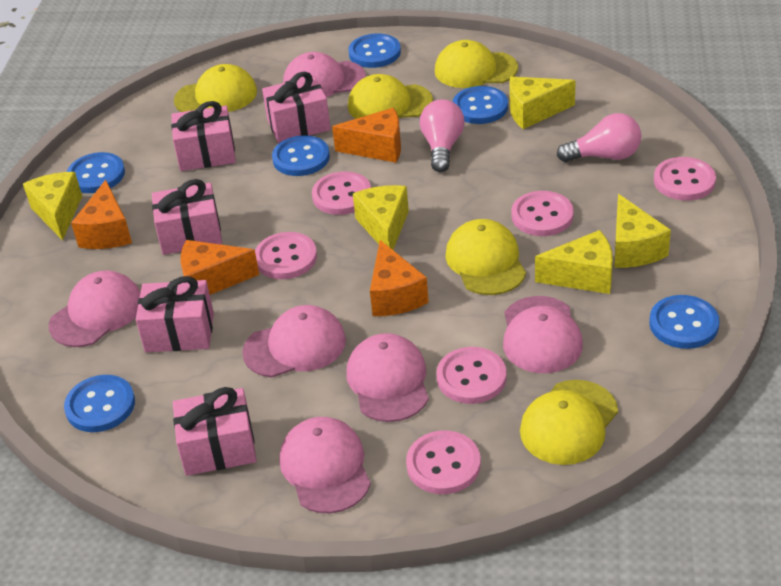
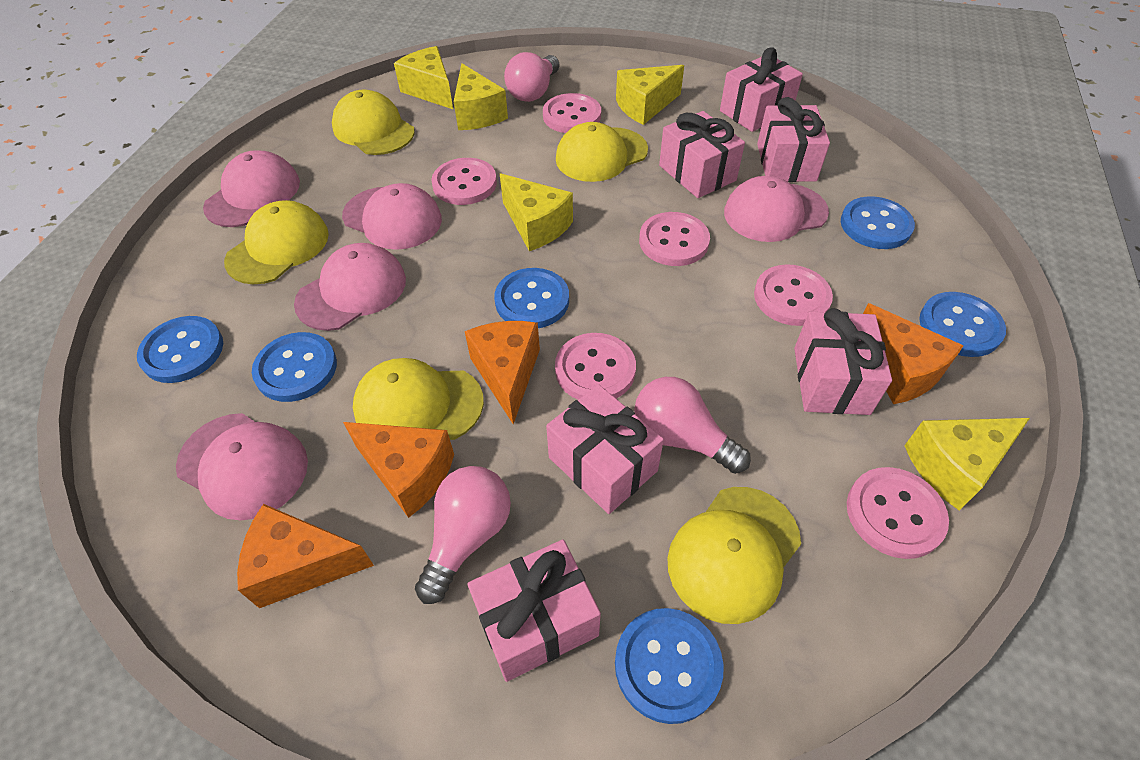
pink cap: 6 -> 5
pink gift: 5 -> 6
pink light bulb: 2 -> 3

